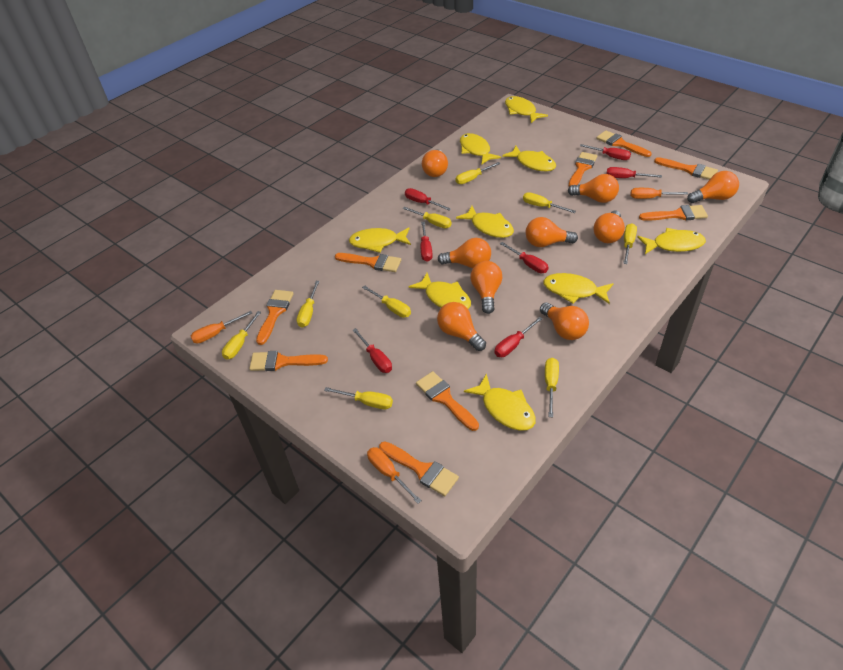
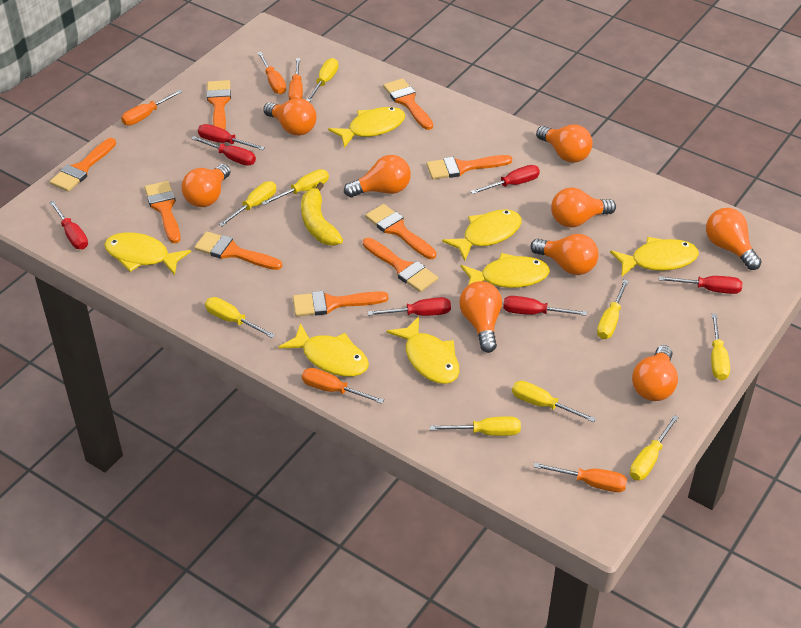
orange screwdriver: 3 -> 5
yellow banana: 0 -> 1
yellow fish: 9 -> 7

